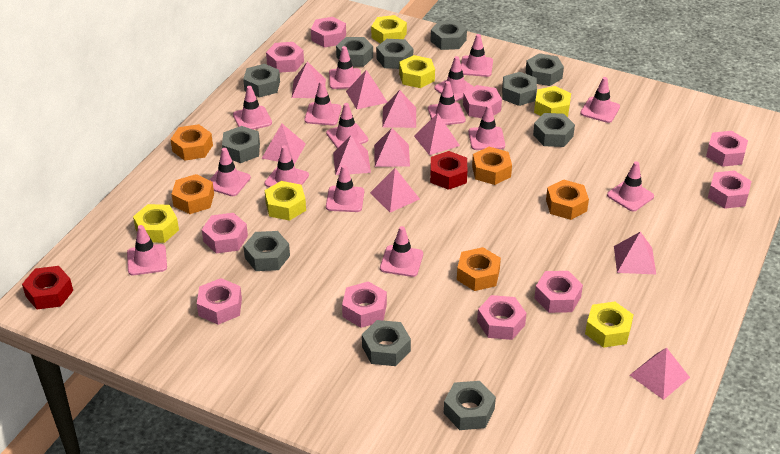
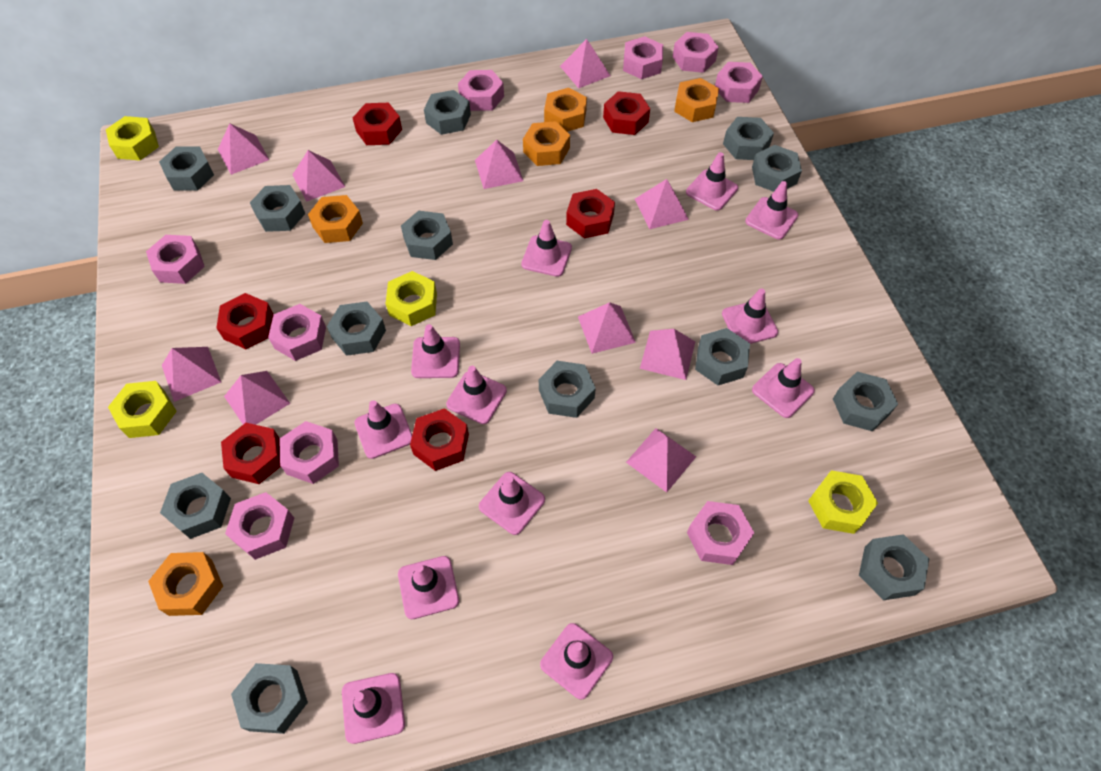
grey nut: 11 -> 13
pink nut: 10 -> 9
pink traffic cone: 15 -> 12
red nut: 2 -> 6
yellow nut: 6 -> 4

